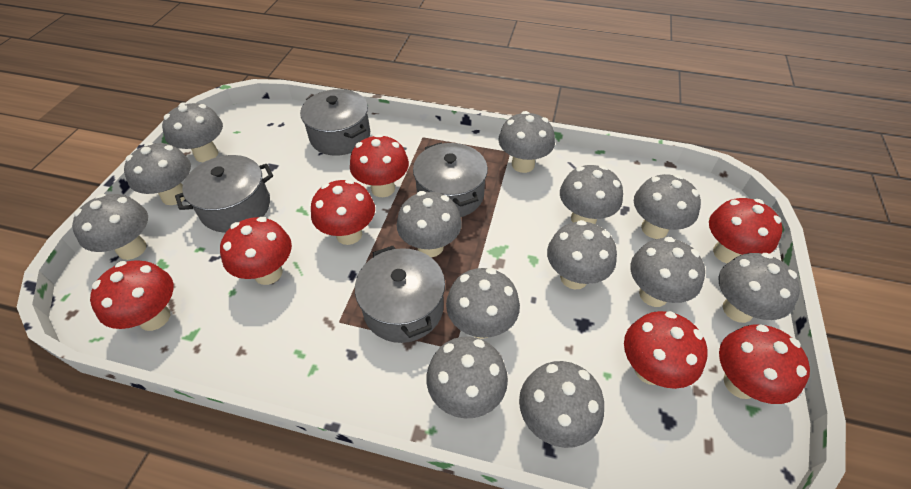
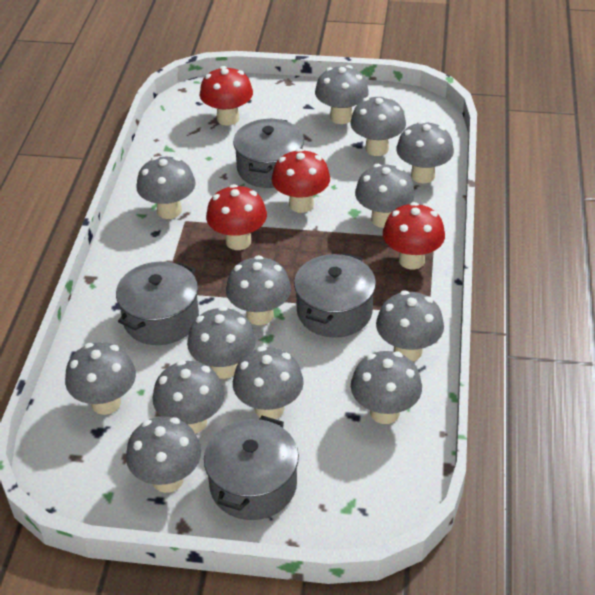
red mushroom: 7 -> 4

